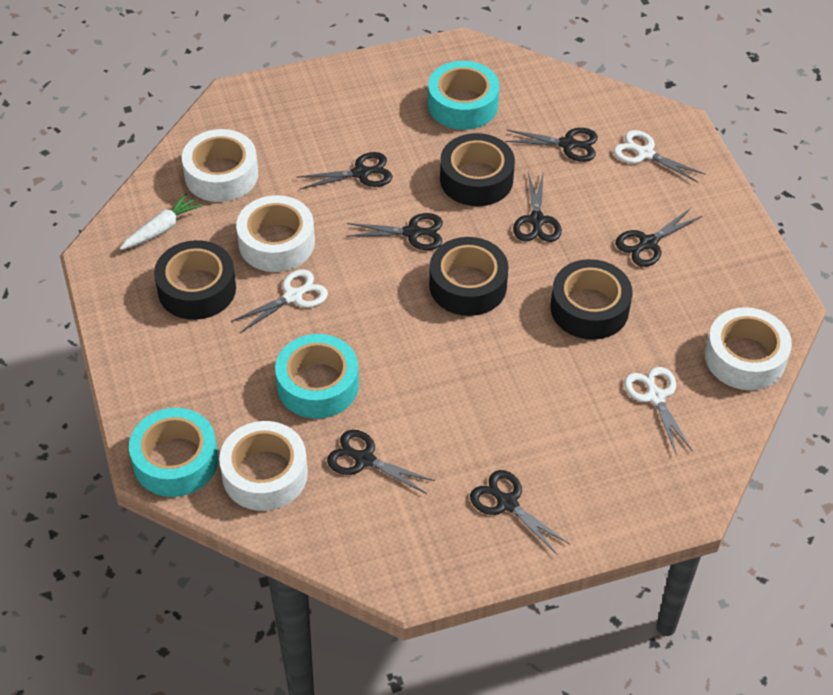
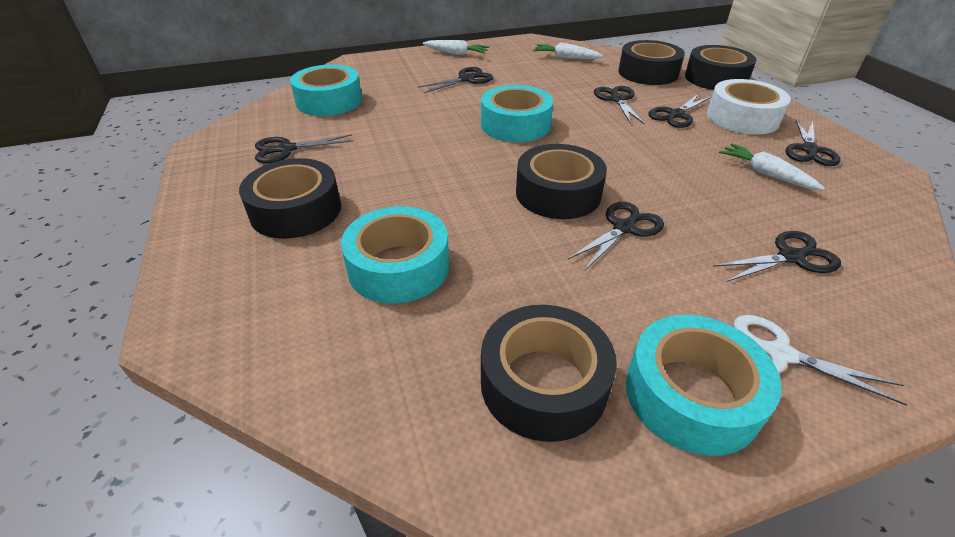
black tape: 4 -> 5
turquoise tape: 3 -> 4
white carrot: 1 -> 3
white scissors: 3 -> 1
white tape: 4 -> 1

